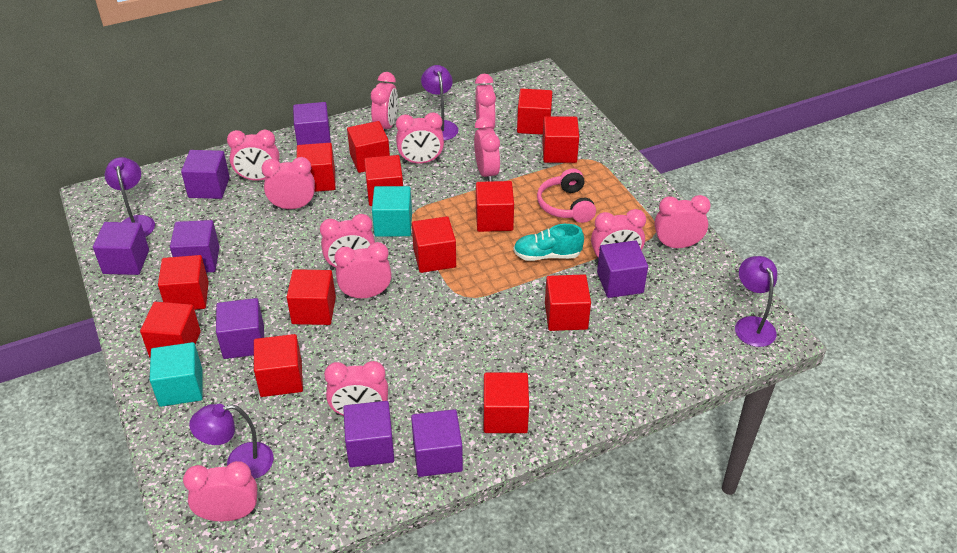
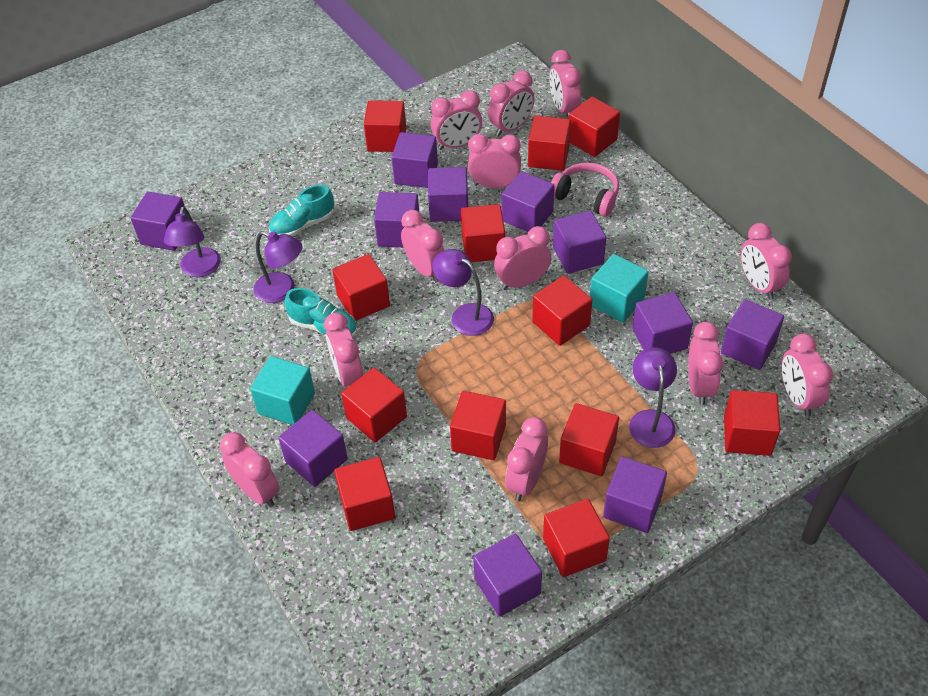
purple cube: 8 -> 11
red cube: 13 -> 12
turquoise shoe: 1 -> 2

